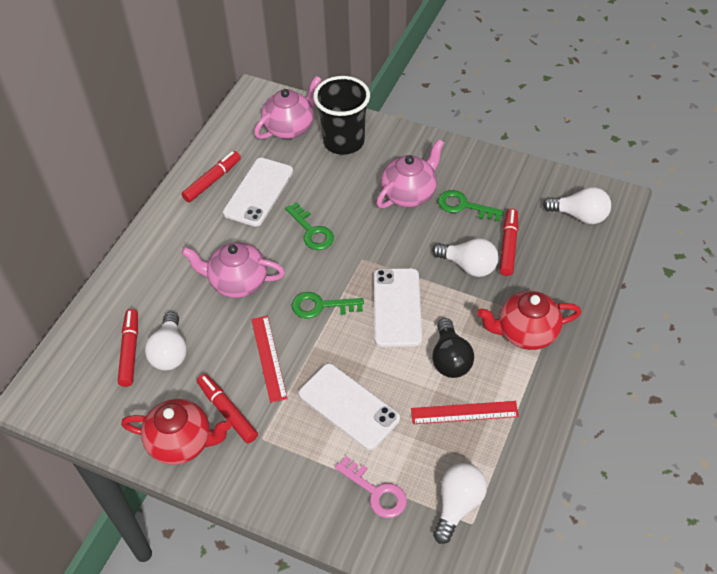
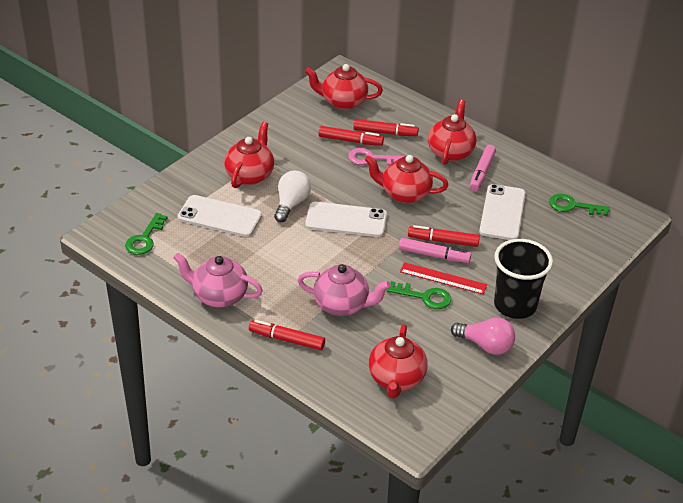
black light bulb: 1 -> 0
pink light bulb: 0 -> 1
pink marker: 0 -> 2
pink teapot: 3 -> 2
red ruler: 2 -> 1
red teapot: 2 -> 5
white light bulb: 4 -> 1

